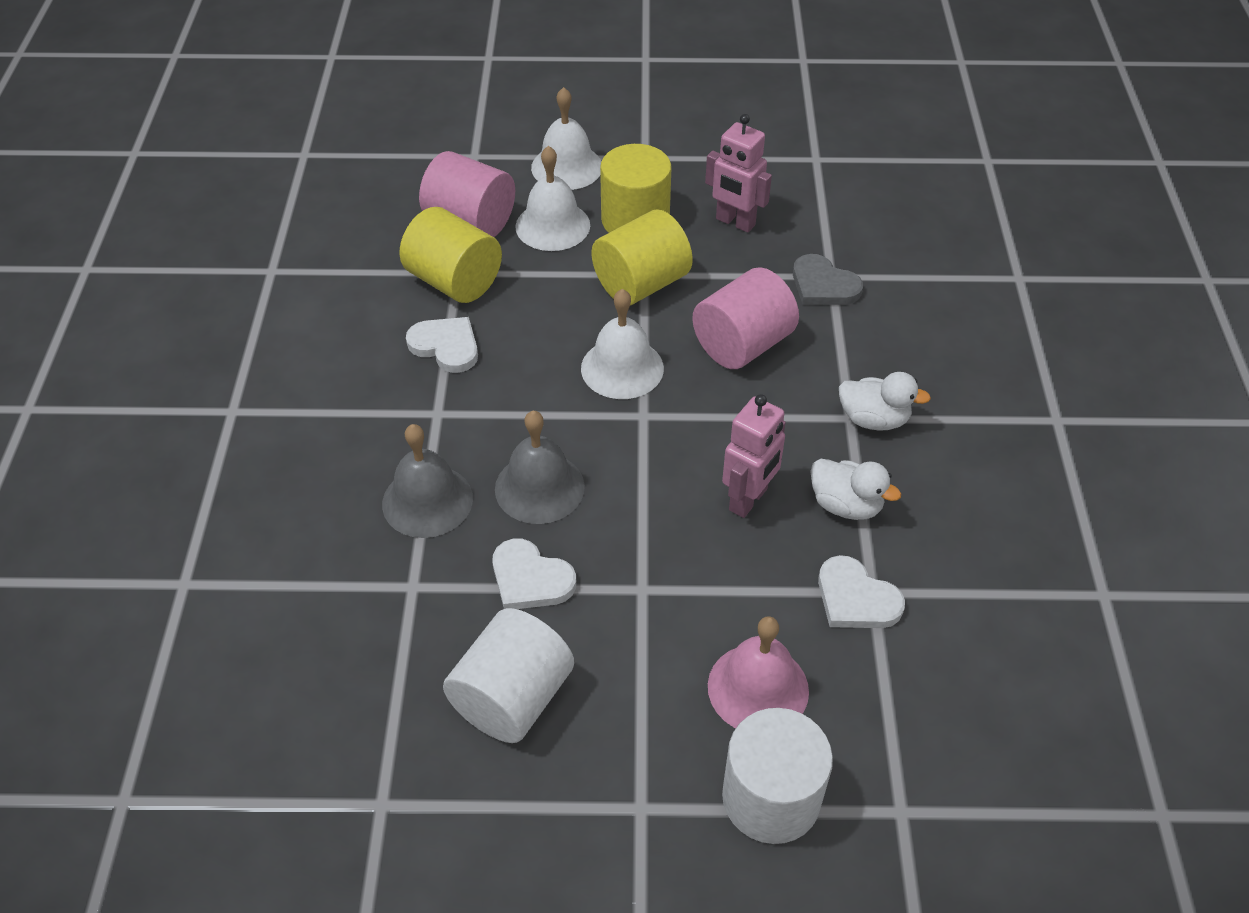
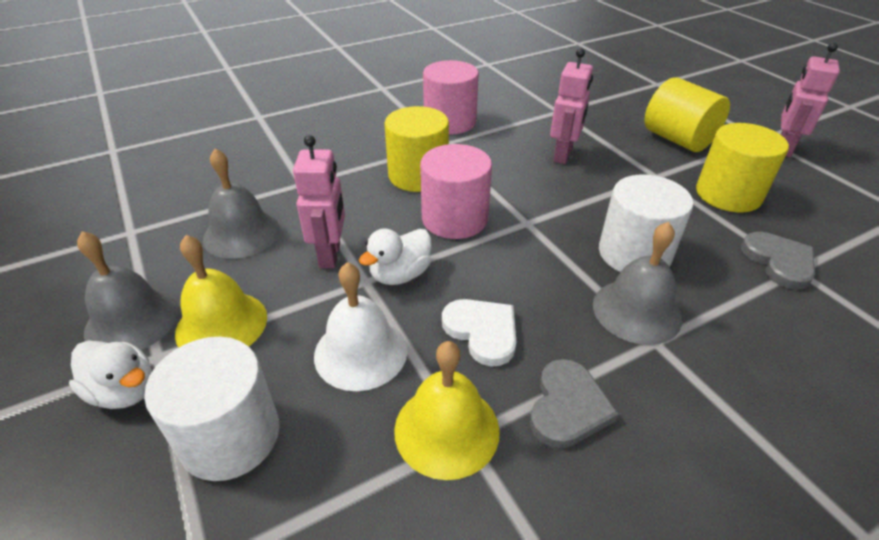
grey bell: 2 -> 3
grey heart: 1 -> 2
pink bell: 1 -> 0
pink robot: 2 -> 3
white bell: 3 -> 1
white heart: 3 -> 1
yellow bell: 0 -> 2

